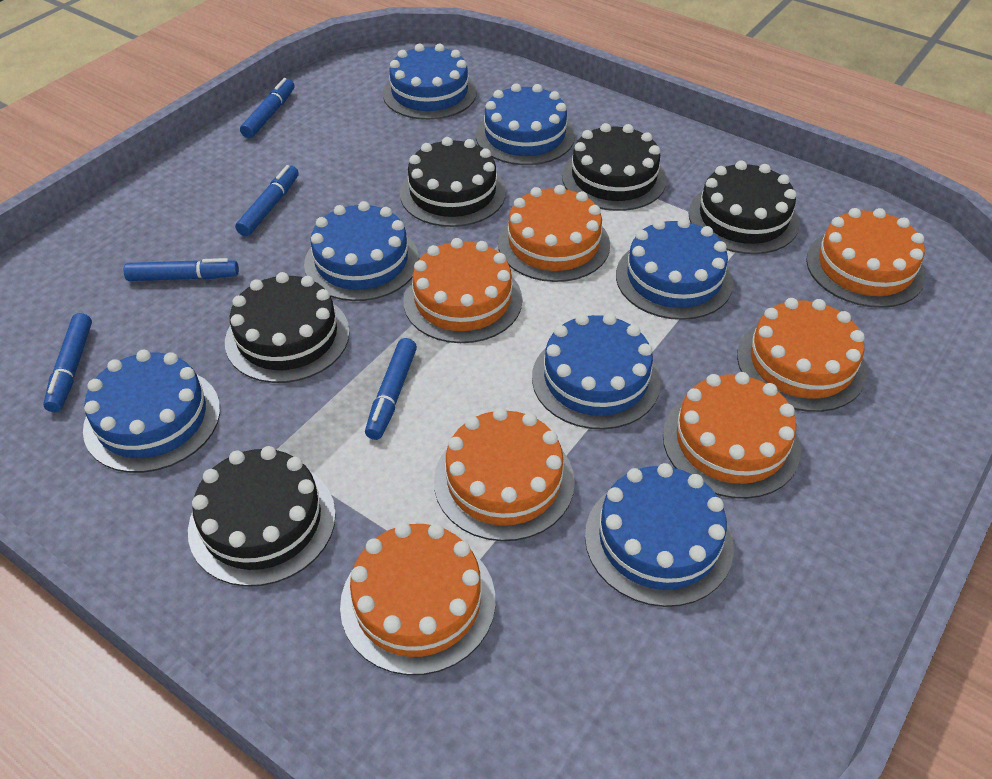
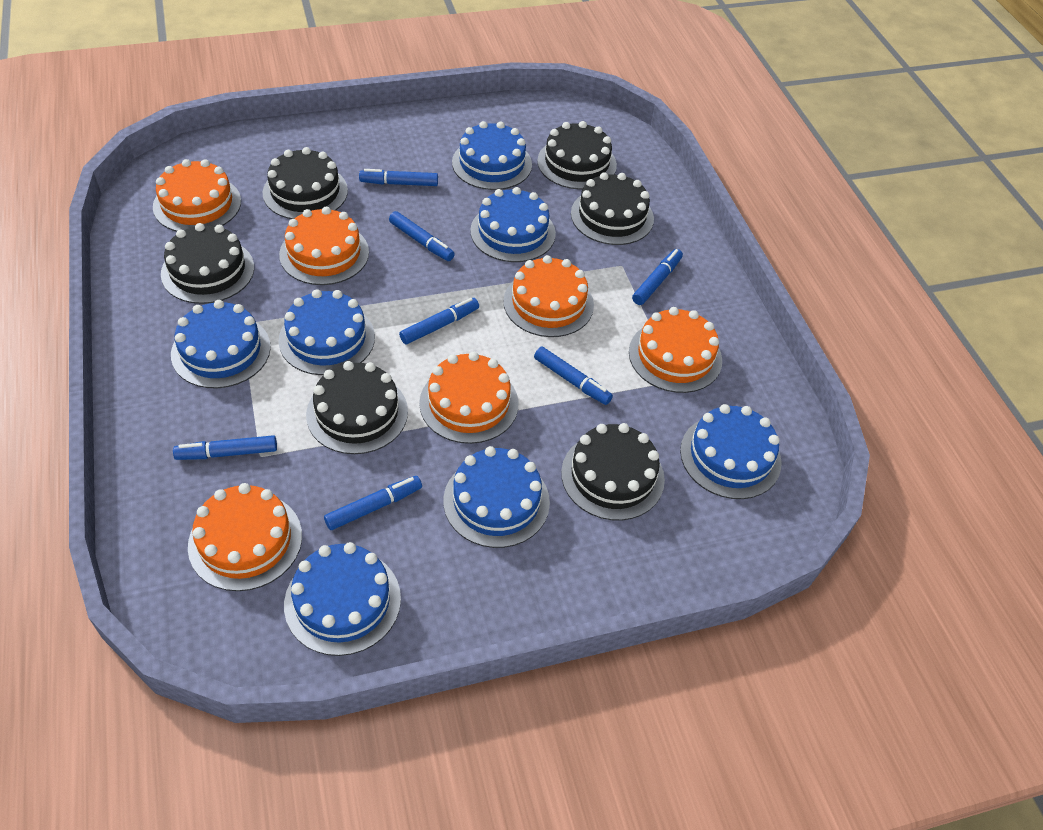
black cake: 5 -> 6
blue marker: 5 -> 7
orange cake: 7 -> 6

